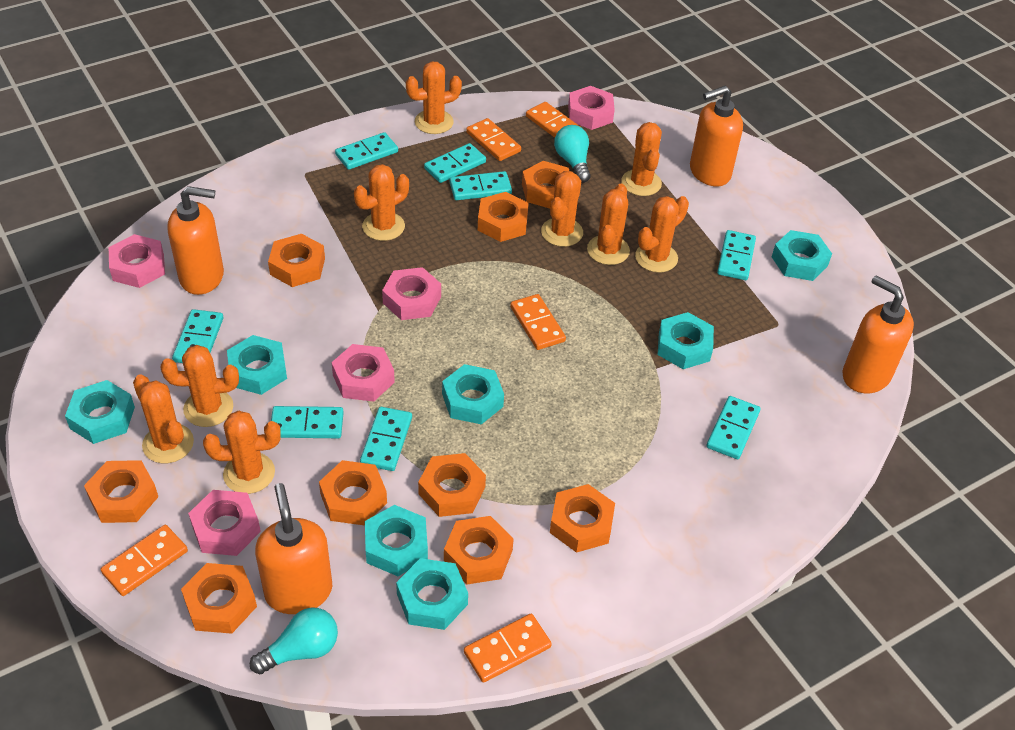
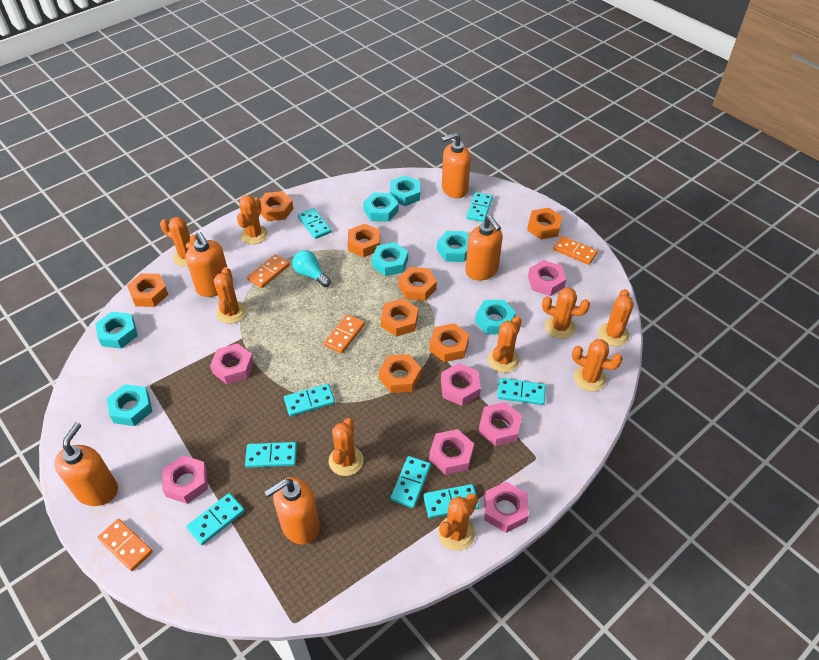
orange domino: 5 -> 4
orange nut: 9 -> 8
orange soap dispenser: 4 -> 5
pink nut: 5 -> 7
turquoise light bulb: 2 -> 1

